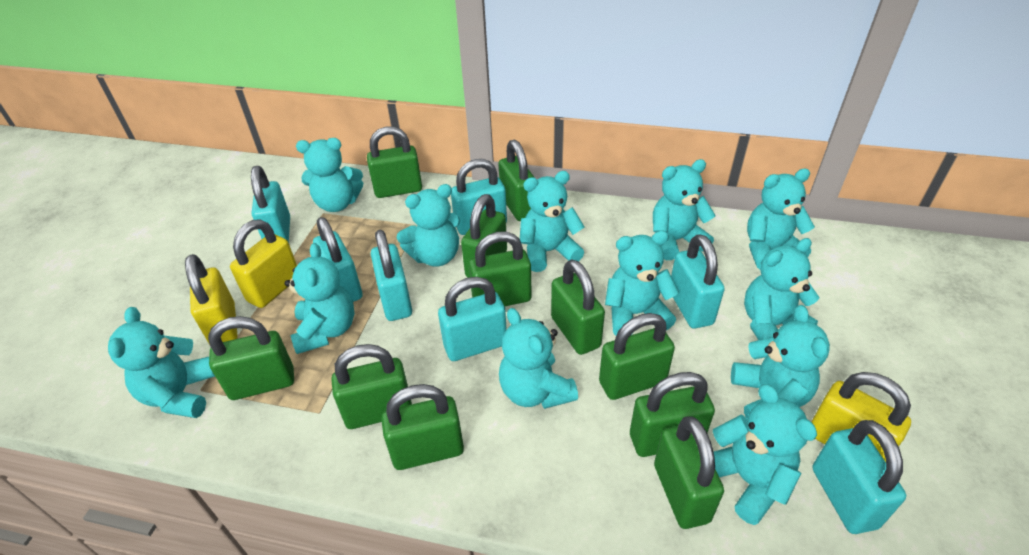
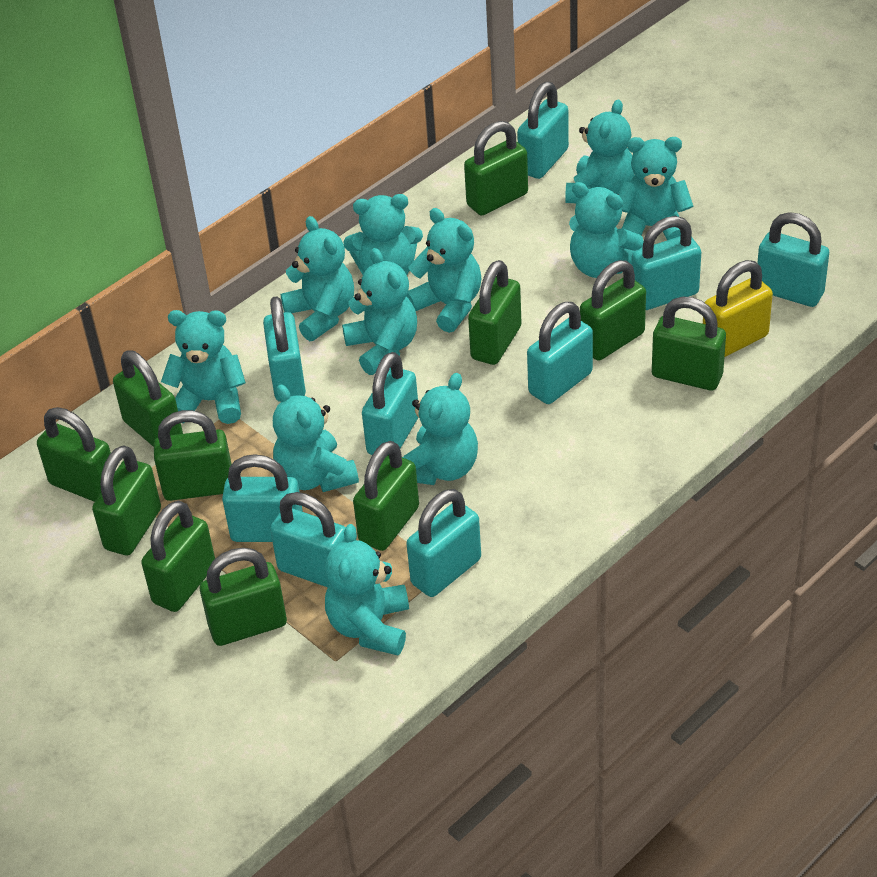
turquoise padlock: 7 -> 9
turquoise teddy bear: 12 -> 11
yellow padlock: 3 -> 1

